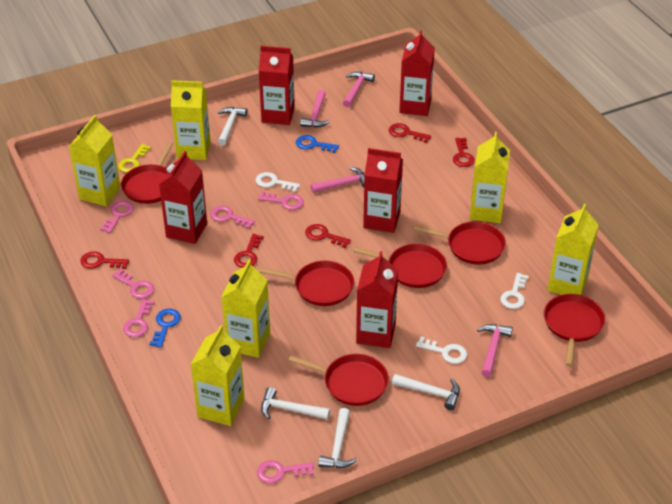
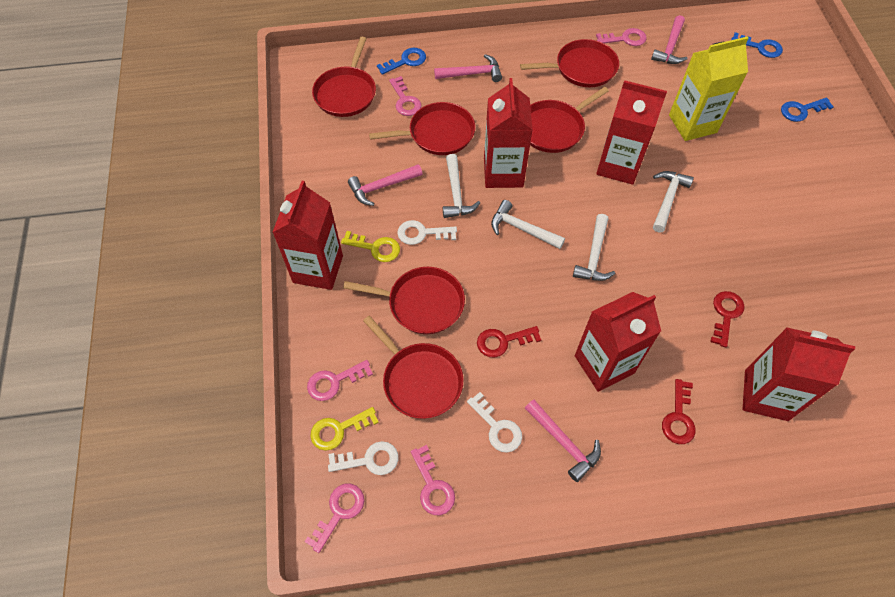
blue key: 2 -> 3
pink key: 6 -> 5
red key: 5 -> 3
yellow carton: 6 -> 1
yellow key: 1 -> 2

